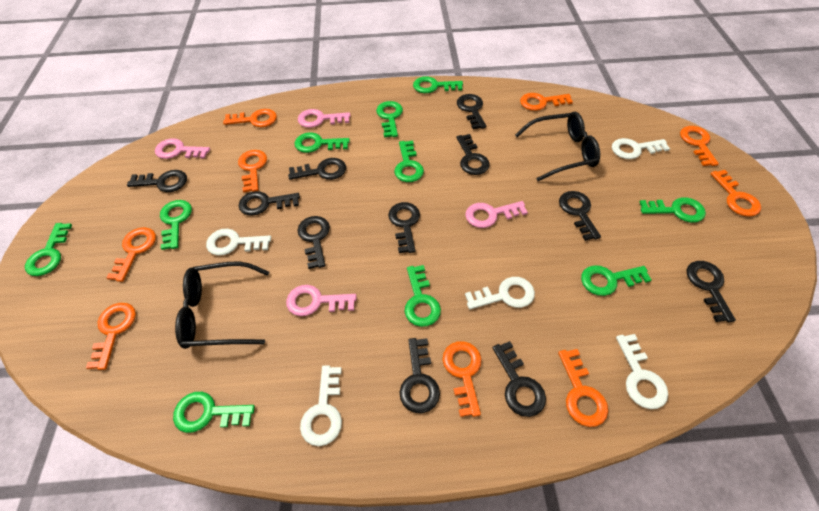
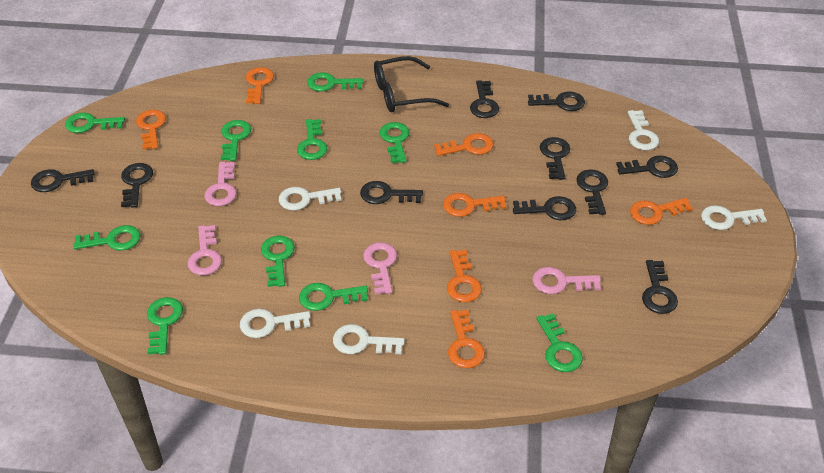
black glasses: 2 -> 1
black key: 11 -> 10
orange key: 9 -> 7

